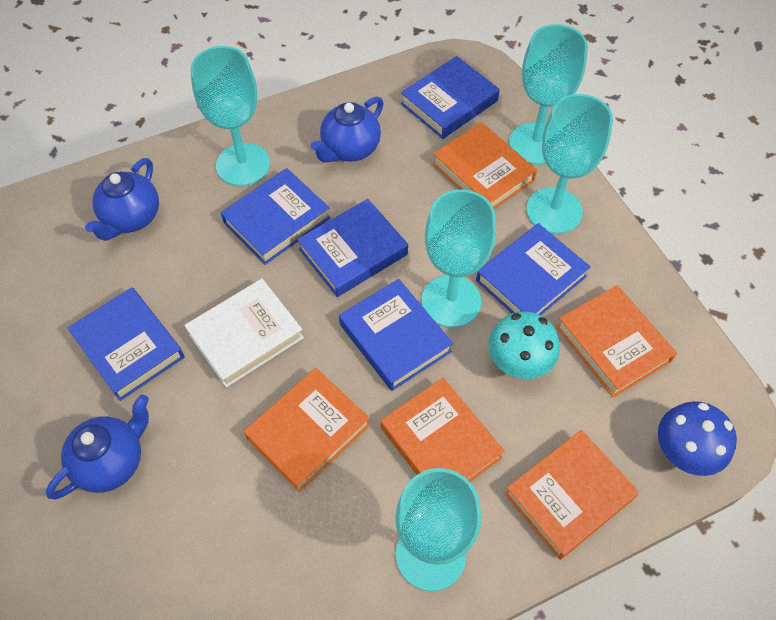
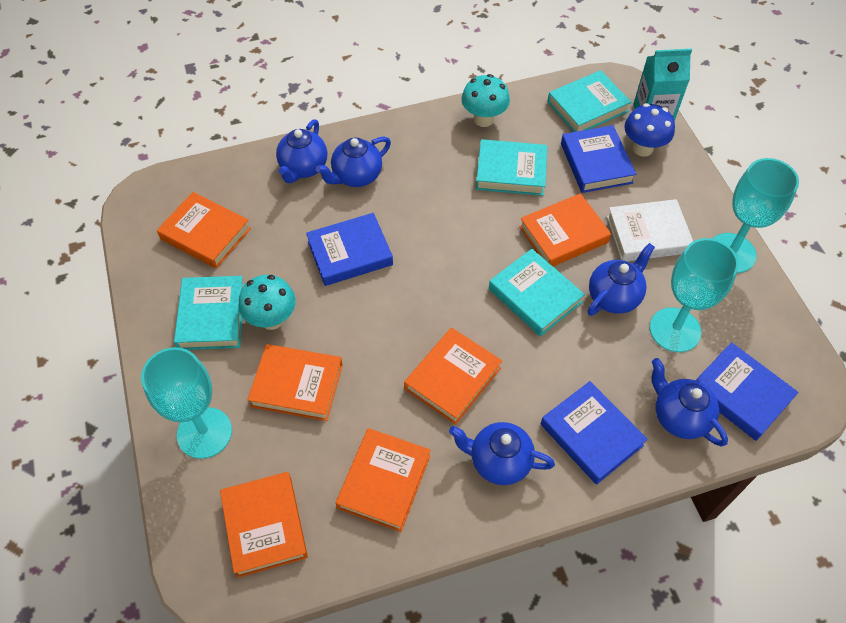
blue book: 6 -> 4
blue teapot: 3 -> 5
orange book: 5 -> 6
turquoise book: 0 -> 4
turquoise carton: 0 -> 1
turquoise goblet: 5 -> 3
turquoise mushroom: 1 -> 2

